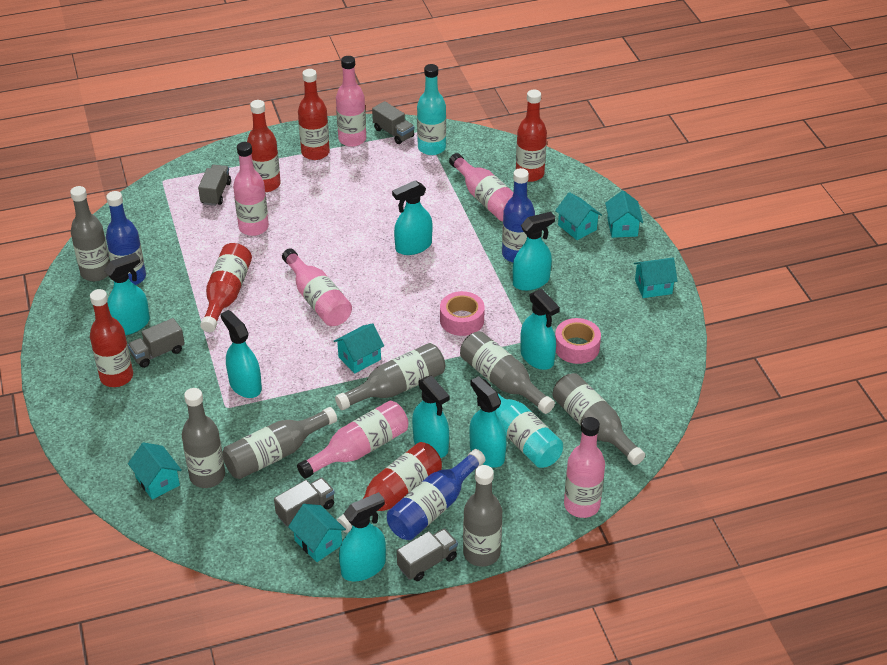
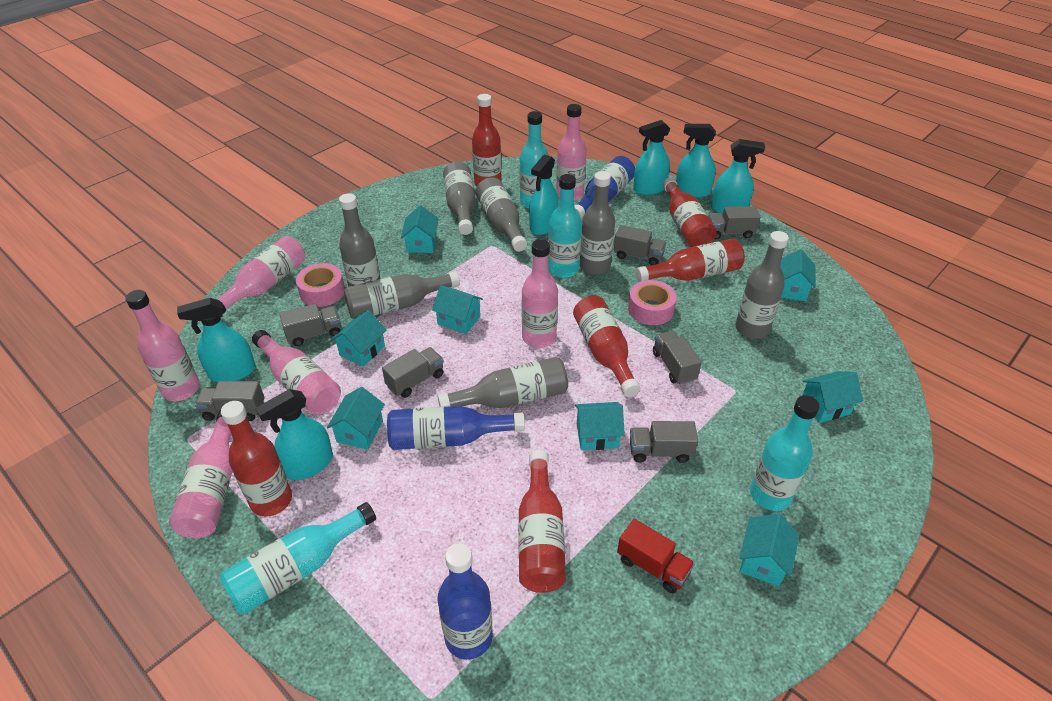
grey truck: 5 -> 7
red truck: 0 -> 1
turquoise bottle: 2 -> 4
turquoise house: 6 -> 8
turquoise spray bottle: 8 -> 6

